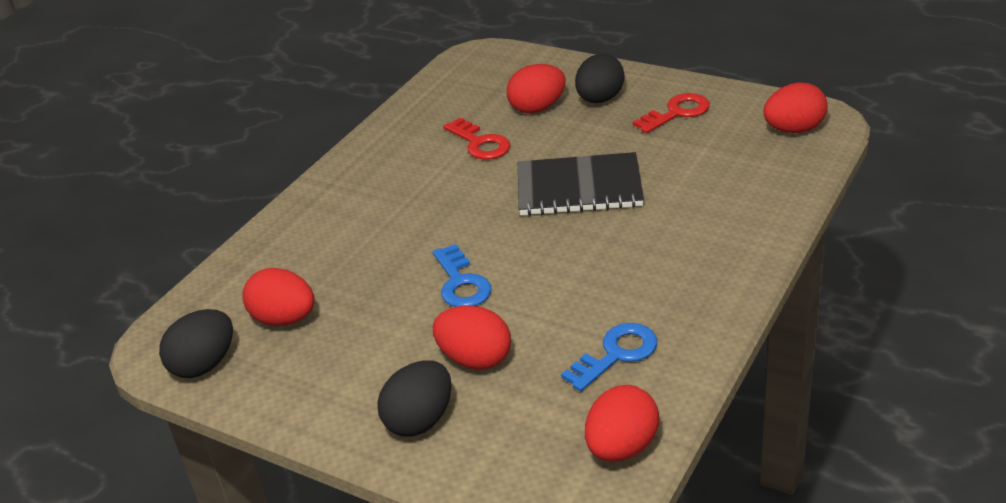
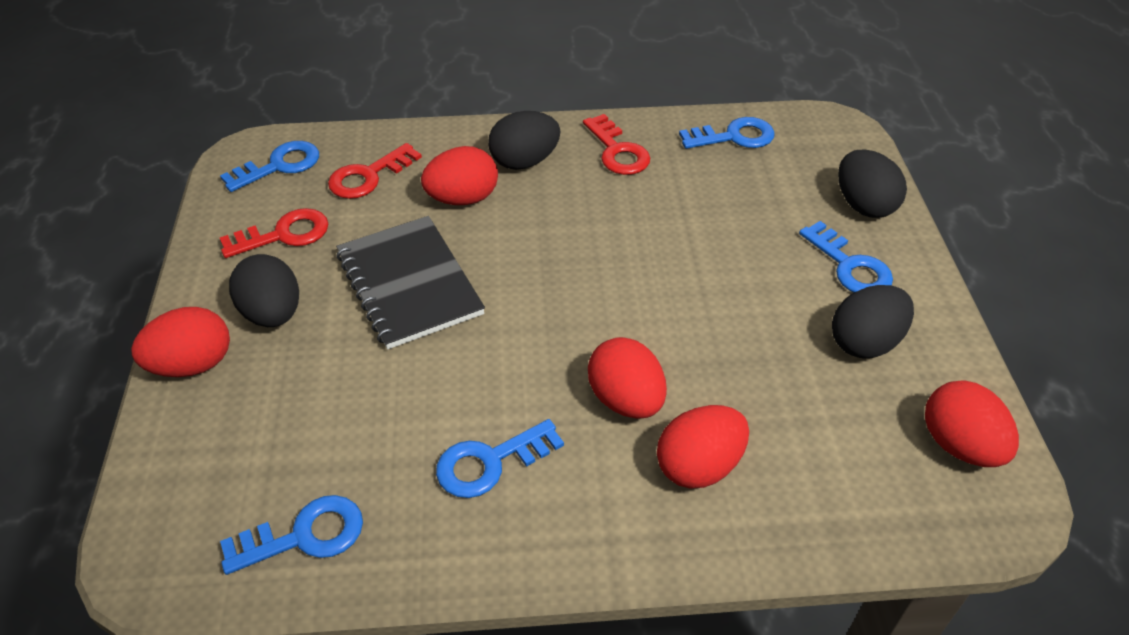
black egg: 3 -> 4
blue key: 2 -> 5
red key: 2 -> 3

